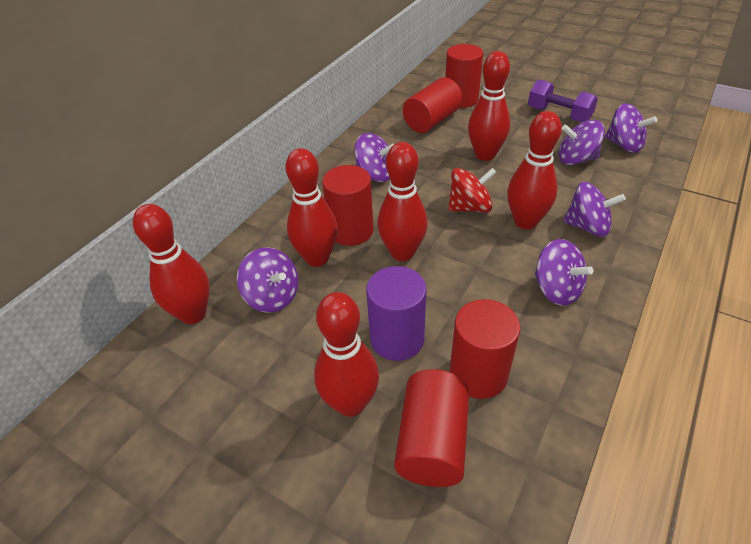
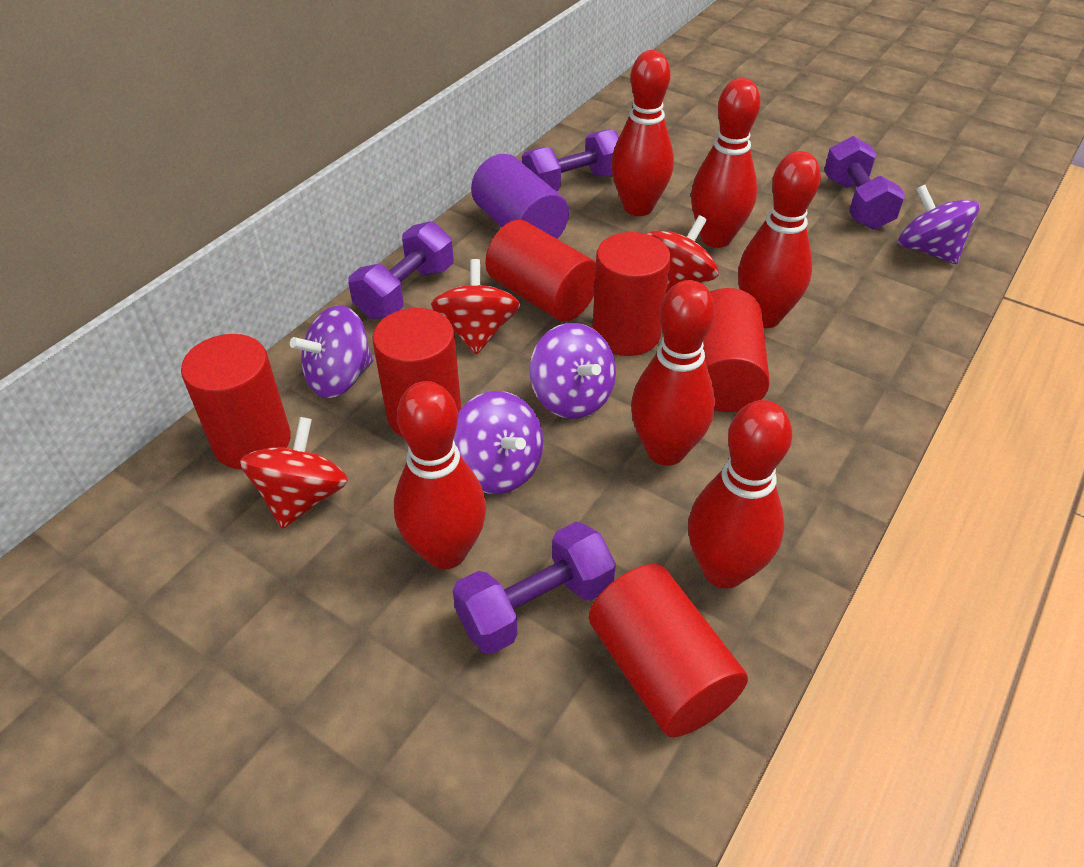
purple dumbbell: 1 -> 4
purple spinning top: 6 -> 4
red cylinder: 5 -> 6
red spinning top: 1 -> 3

